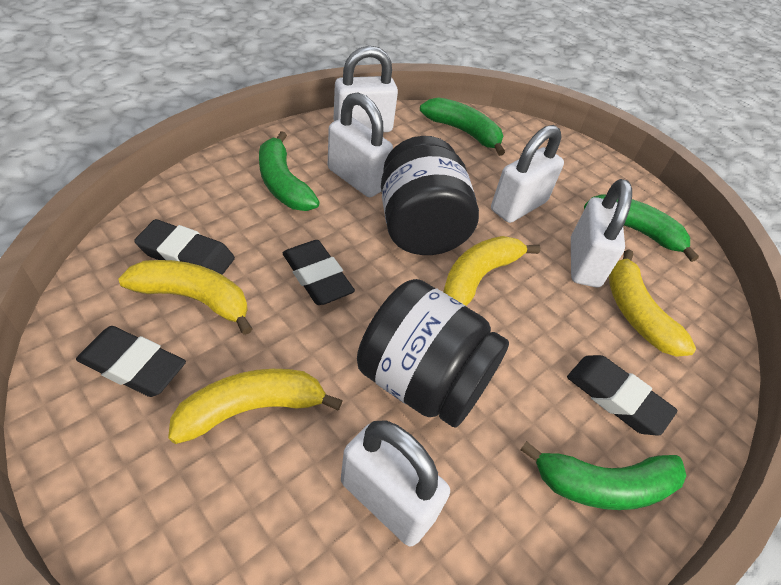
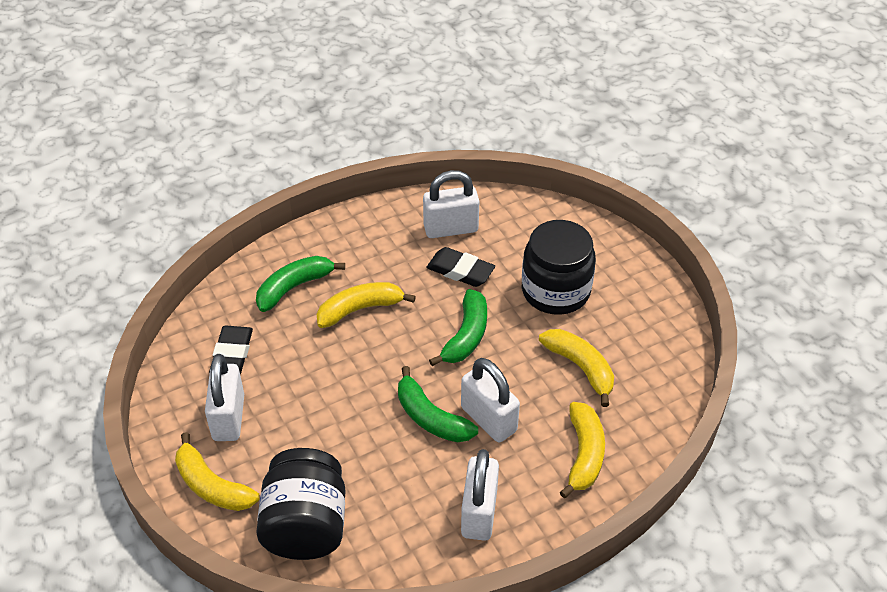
black eraser: 4 -> 2
green banana: 4 -> 3
white padlock: 5 -> 4

